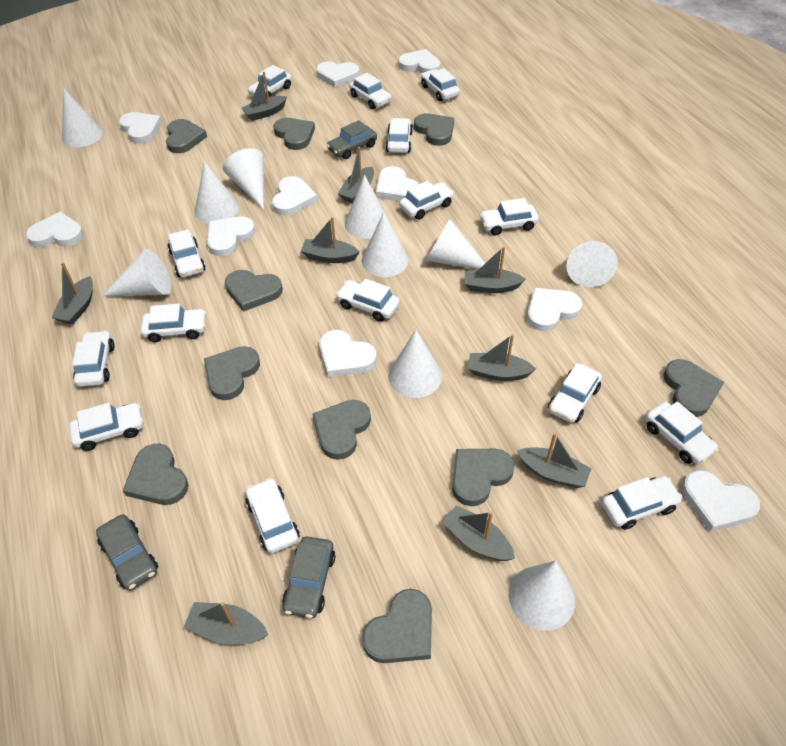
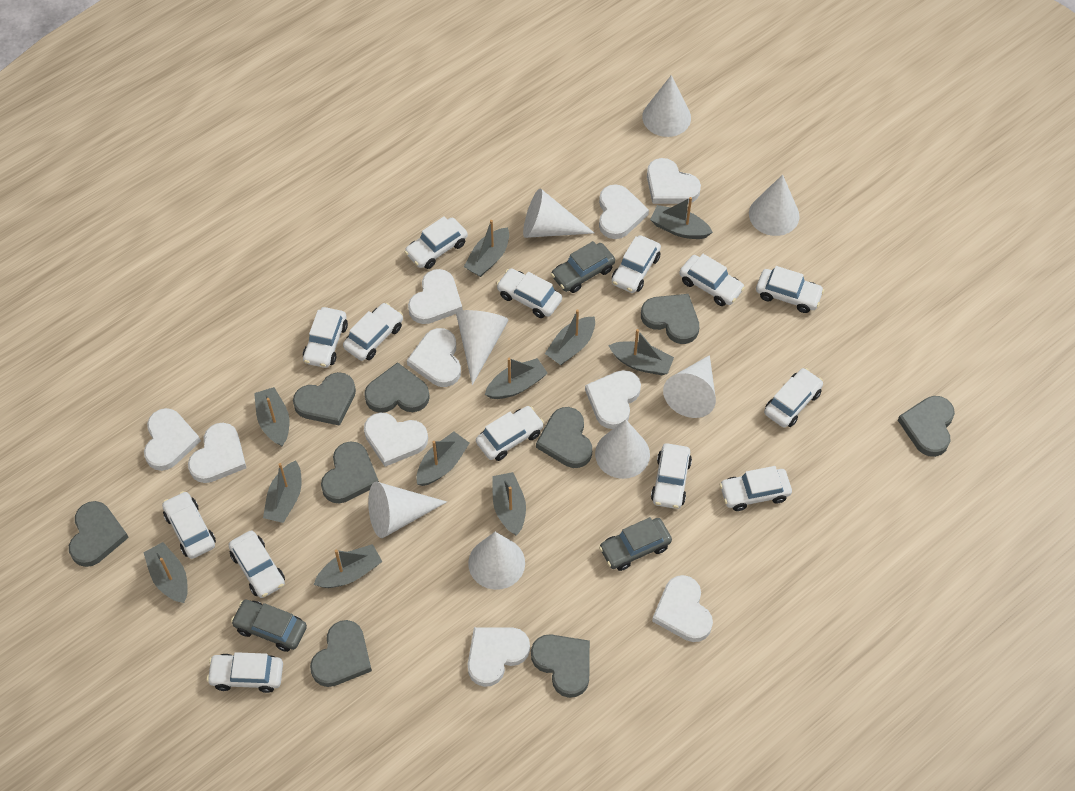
grey boat: 9 -> 11
grey heart: 10 -> 9
white car: 15 -> 14
white cone: 10 -> 8

